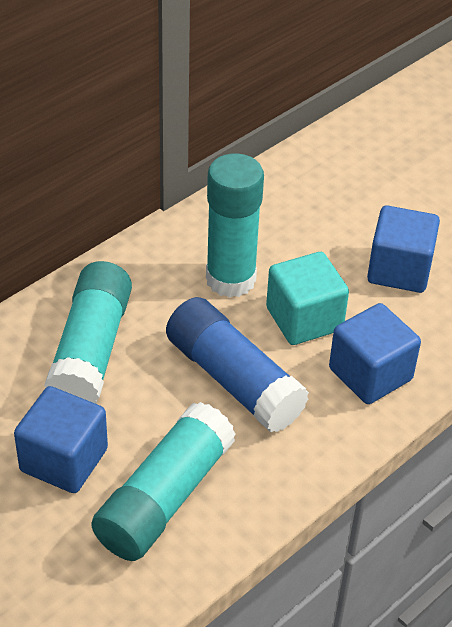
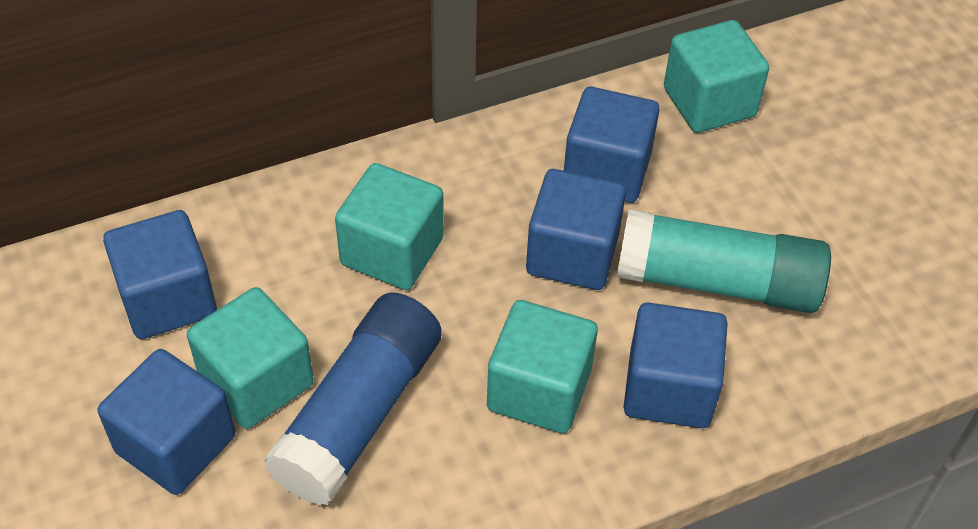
blue cube: 3 -> 5
turquoise cube: 1 -> 4
turquoise glue stick: 3 -> 1

